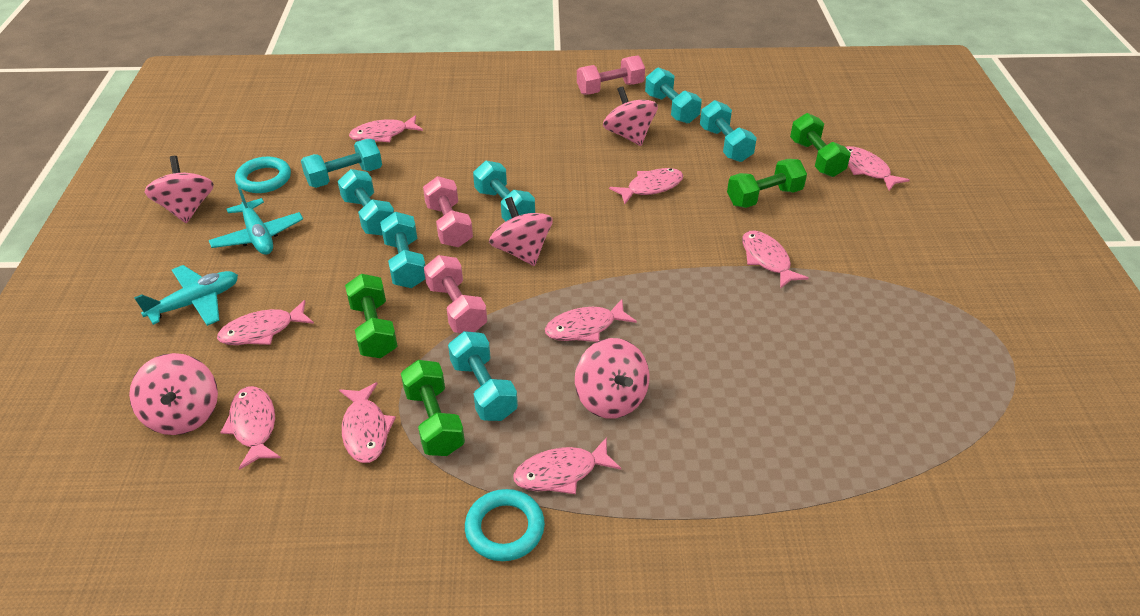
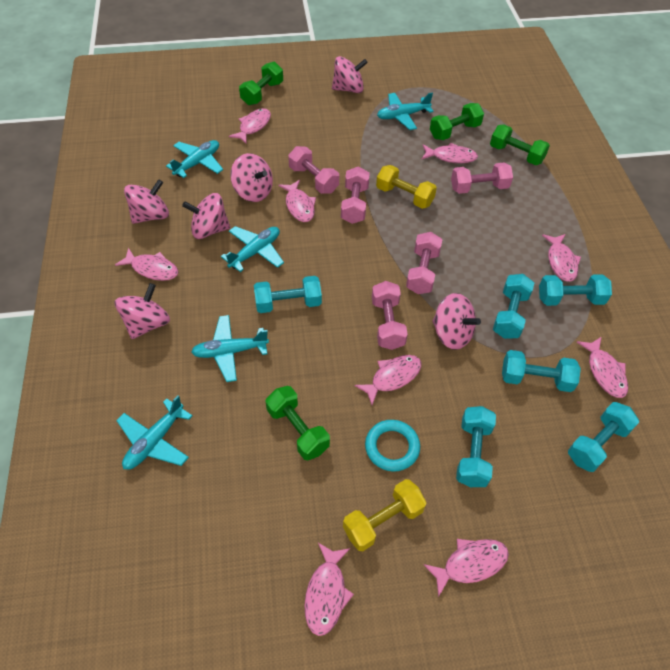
pink dumbbell: 3 -> 5
pink spinning top: 5 -> 6
turquoise dumbbell: 7 -> 6
turquoise plane: 2 -> 5
turquoise ring: 2 -> 1
yellow dumbbell: 0 -> 2

